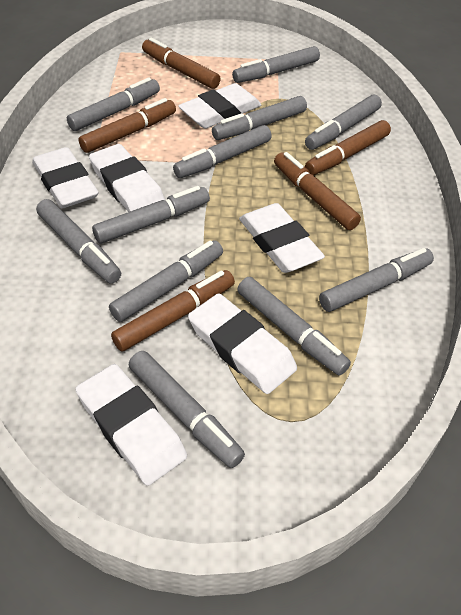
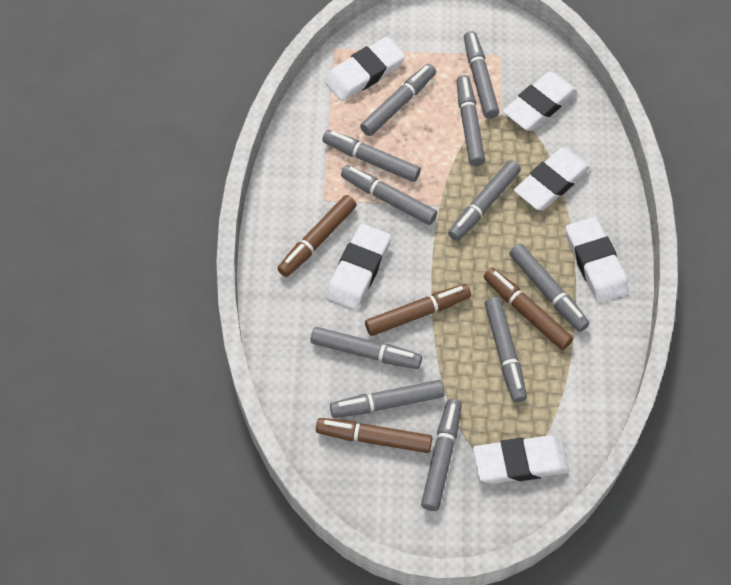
brown marker: 5 -> 4

